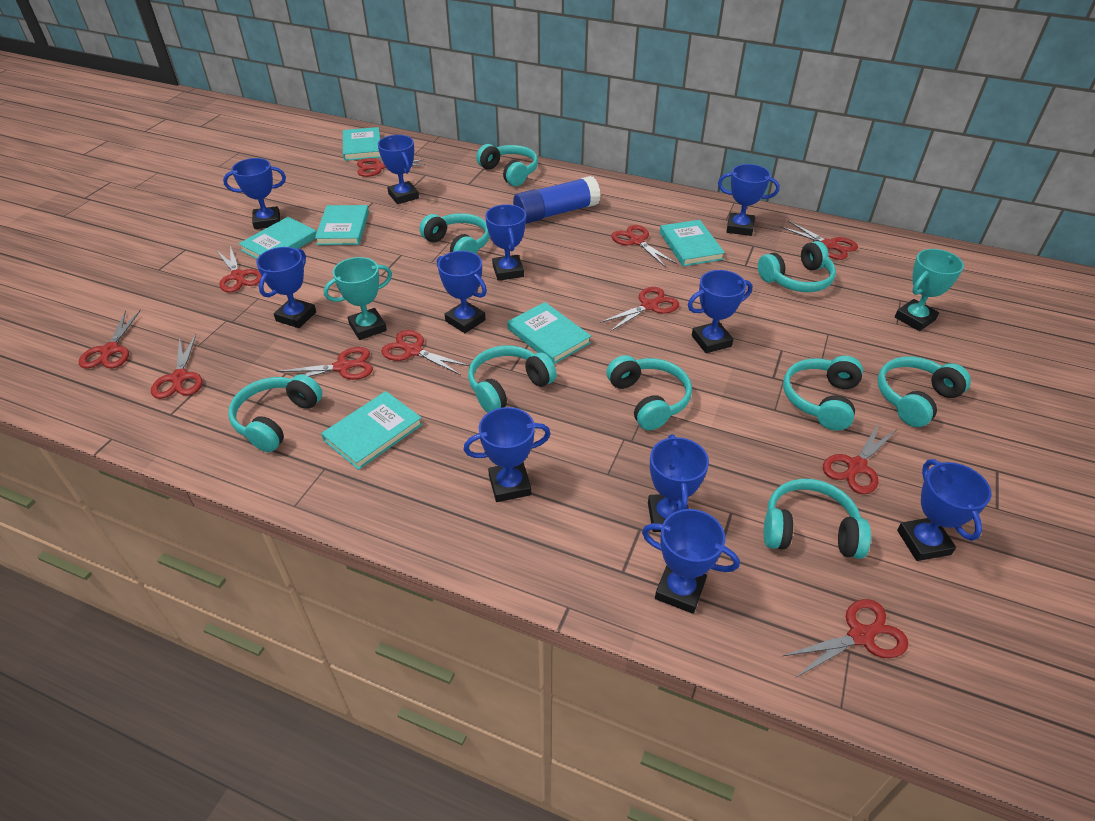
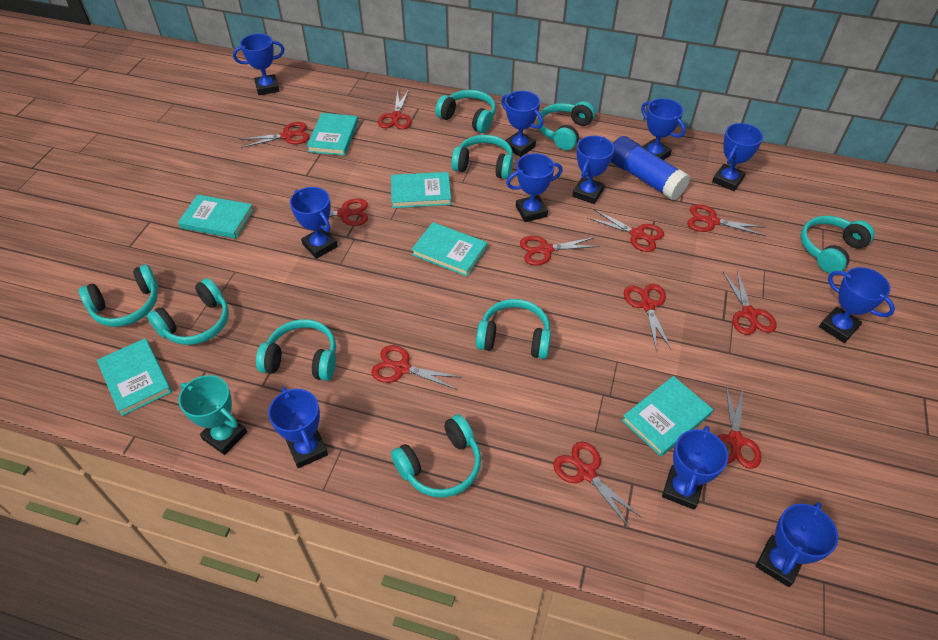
turquoise trophy: 2 -> 1

